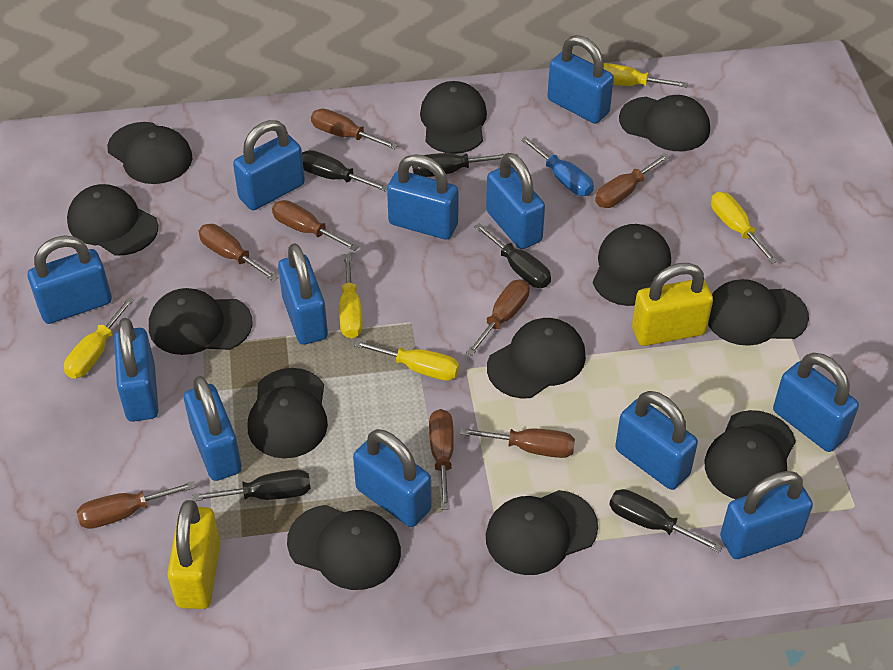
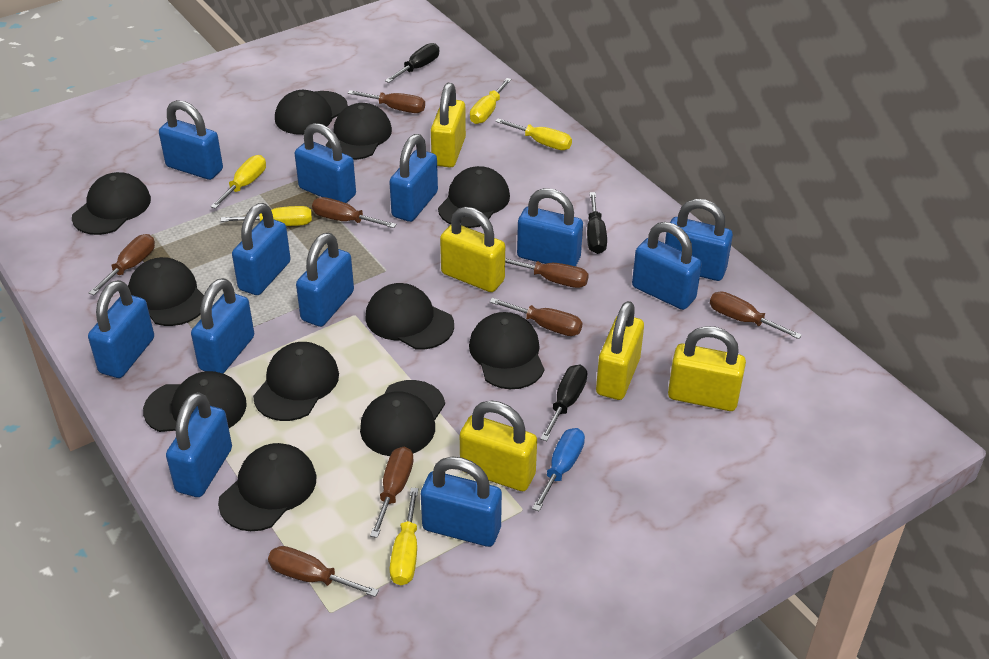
black cap: 12 -> 11
black screwdriver: 5 -> 3
yellow padlock: 2 -> 5

